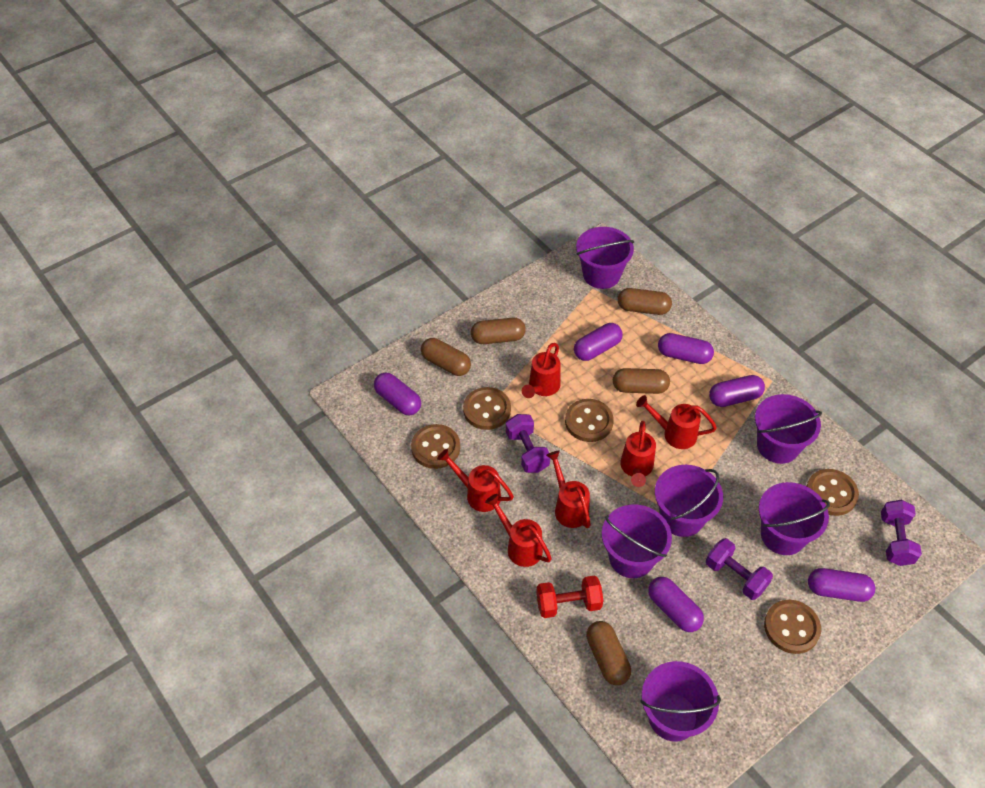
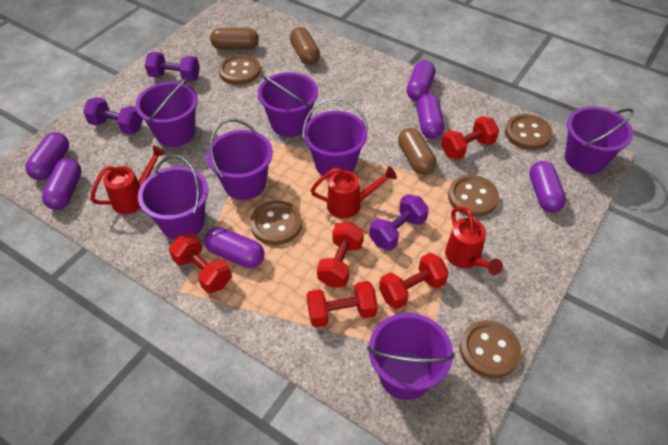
brown capsule: 5 -> 3
purple bucket: 6 -> 7
red dumbbell: 1 -> 5
red watering can: 6 -> 3

